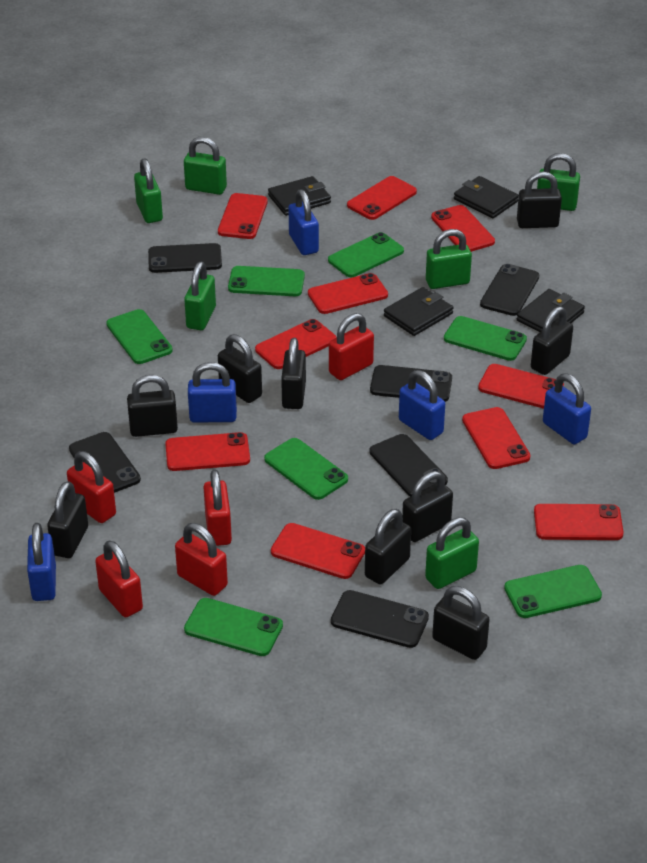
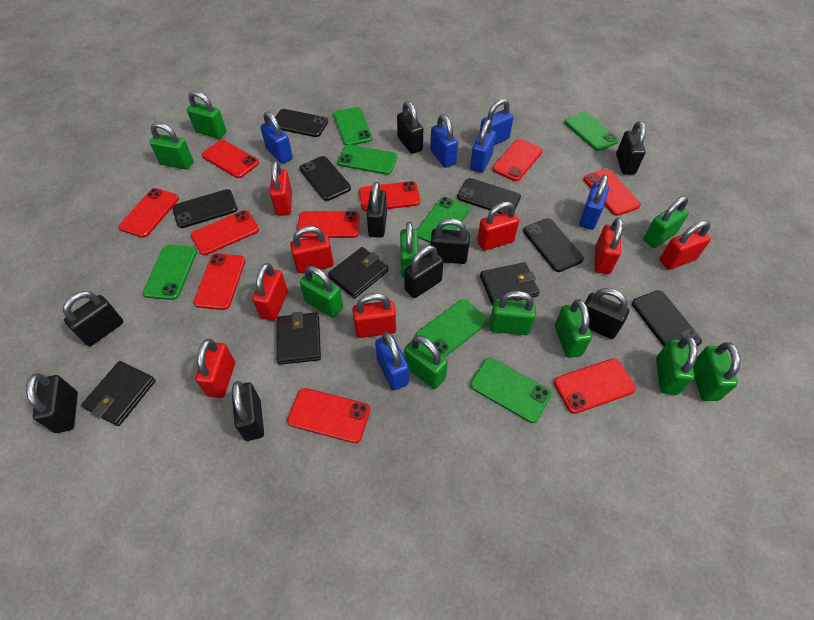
blue padlock: 5 -> 6
green padlock: 6 -> 10
red padlock: 5 -> 8

